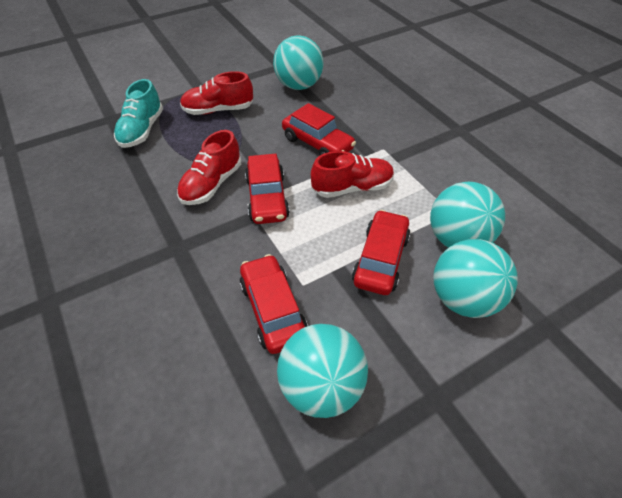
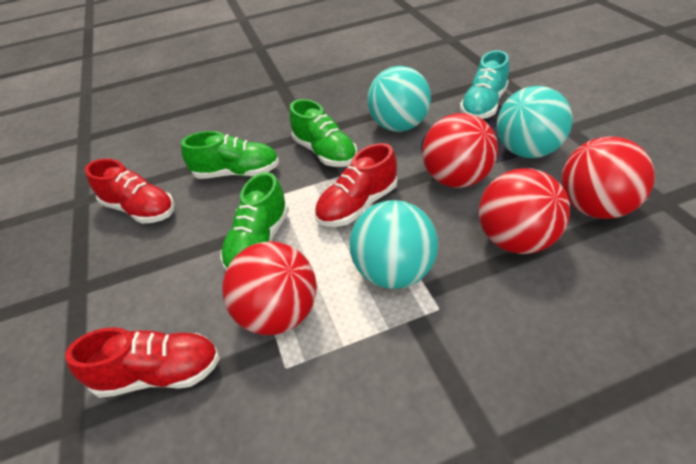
green shoe: 0 -> 3
red ball: 0 -> 4
red car: 4 -> 0
turquoise ball: 4 -> 3

